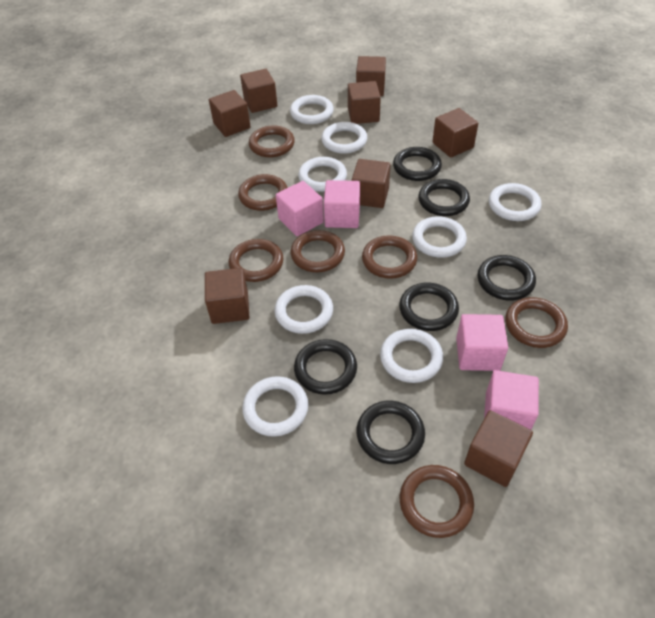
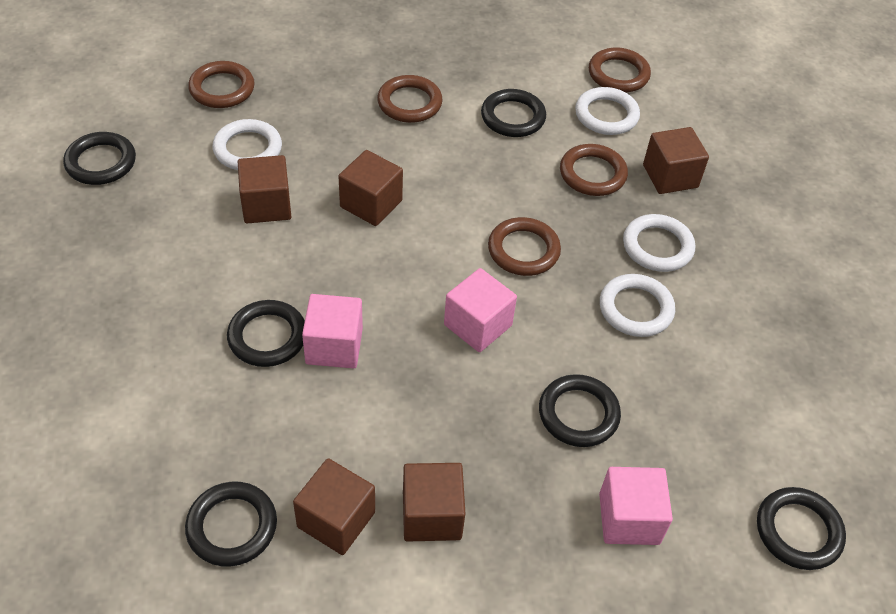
brown cube: 8 -> 5
brown ring: 7 -> 5
pink cube: 4 -> 3
white ring: 8 -> 4

